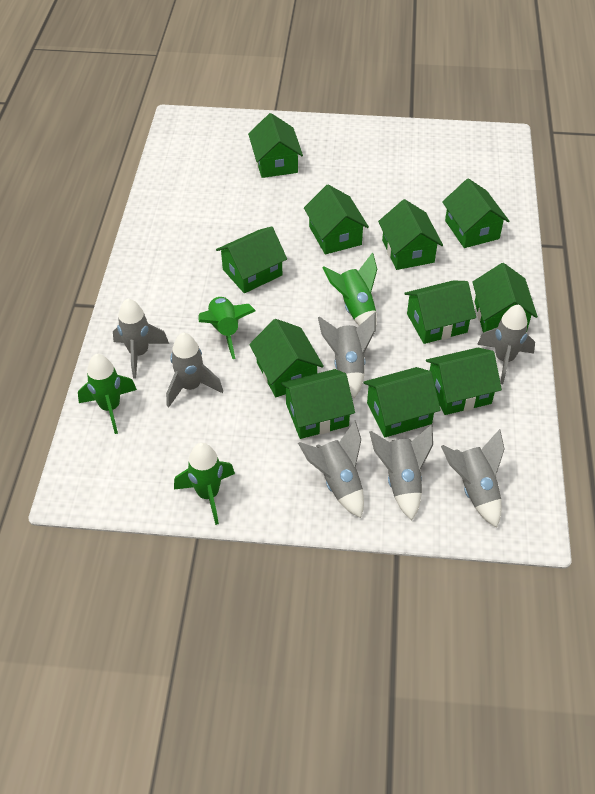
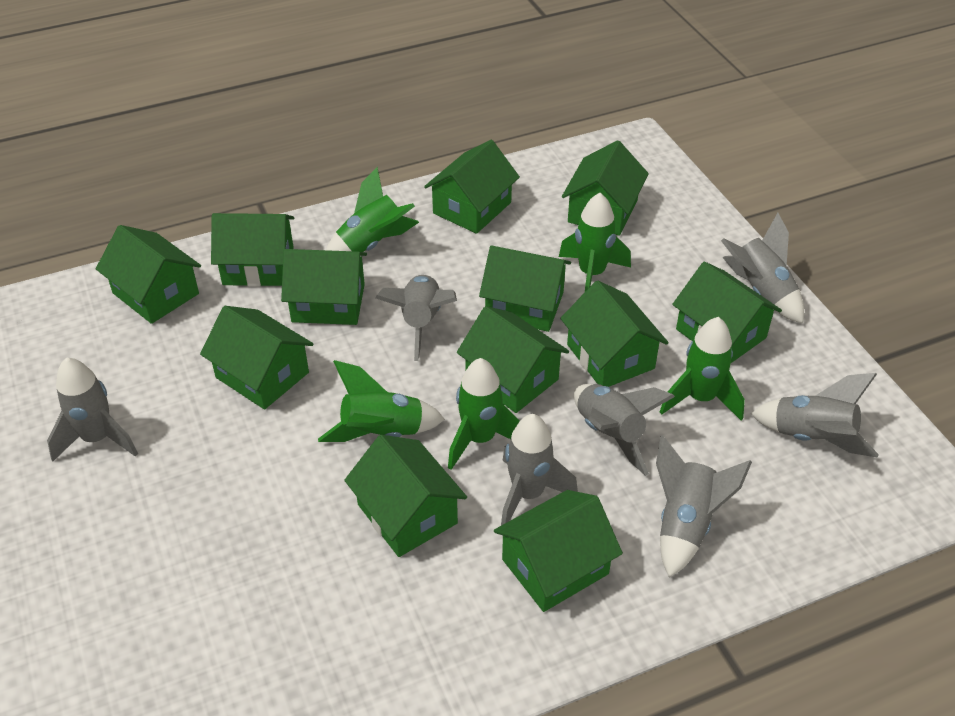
green house: 11 -> 12
green rocket: 4 -> 5

